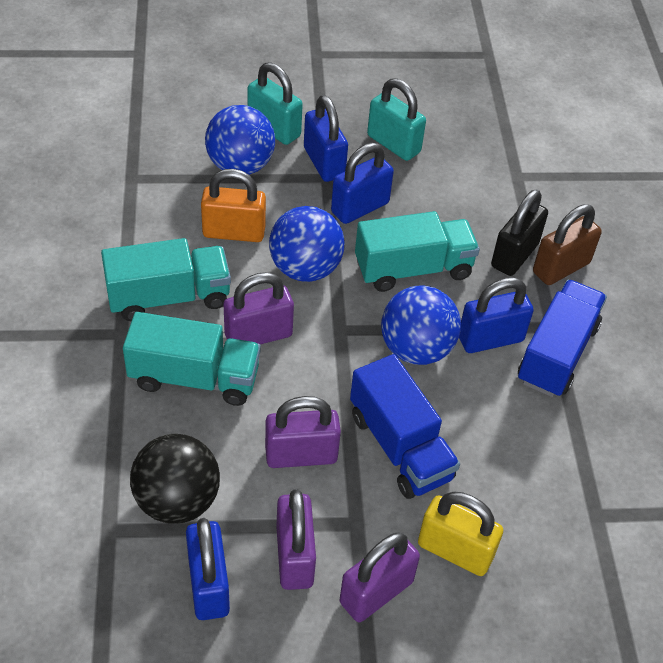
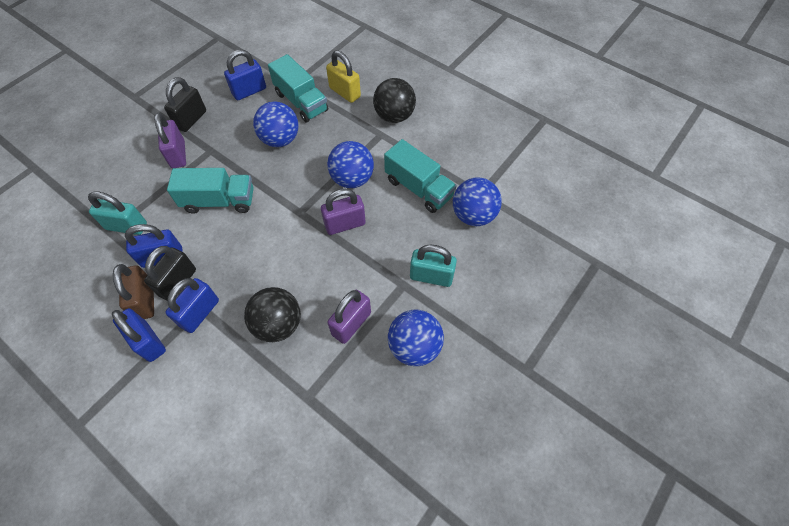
black ball: 1 -> 2
black padlock: 1 -> 2
blue ball: 3 -> 4
blue truck: 2 -> 0
orange padlock: 1 -> 0
purple padlock: 4 -> 3

